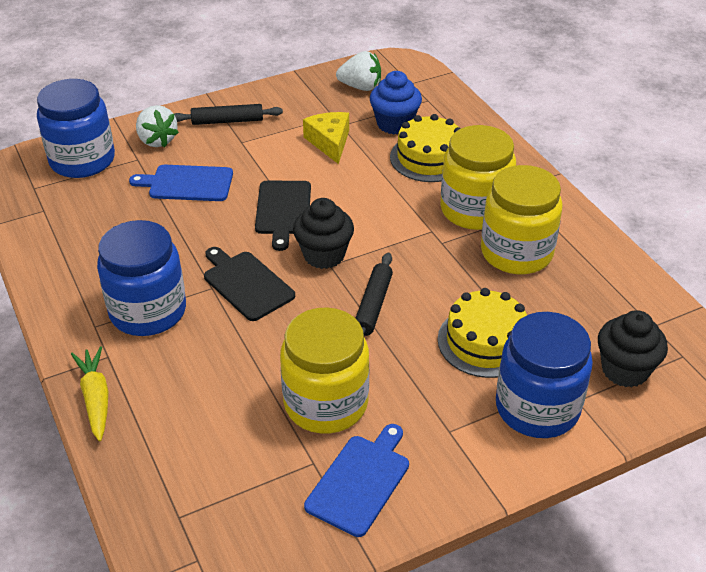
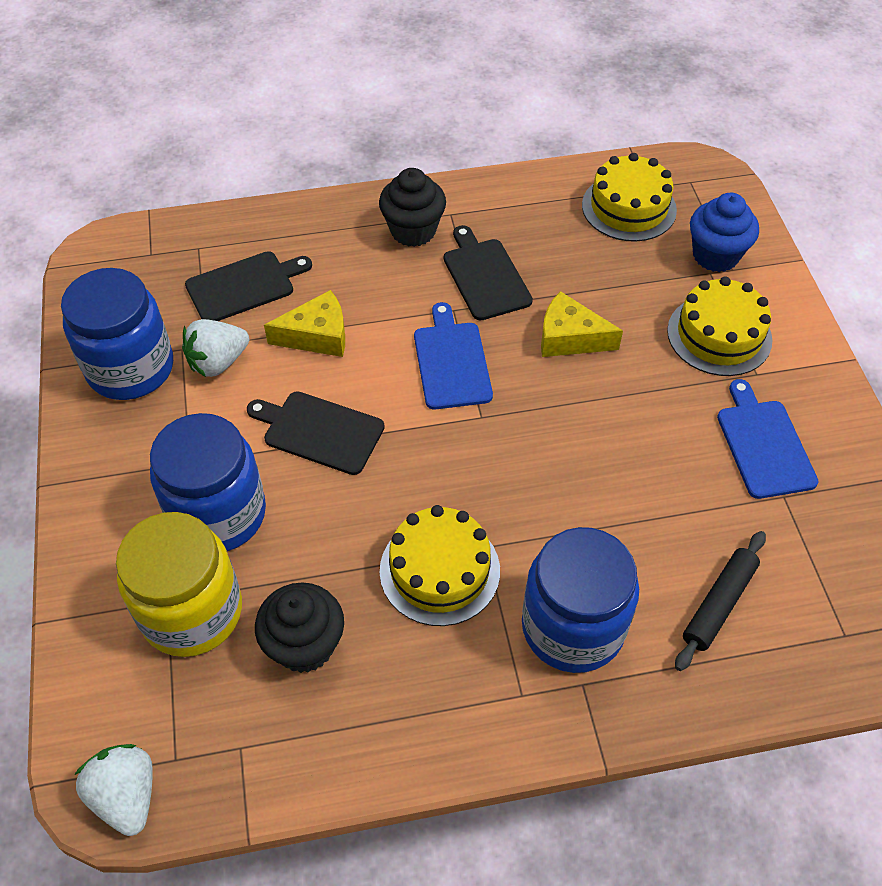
black cutting board: 2 -> 3
black rolling pin: 2 -> 1
yellow cake: 2 -> 3
yellow carrot: 1 -> 0
yellow cheese: 1 -> 2
yellow jar: 3 -> 1

